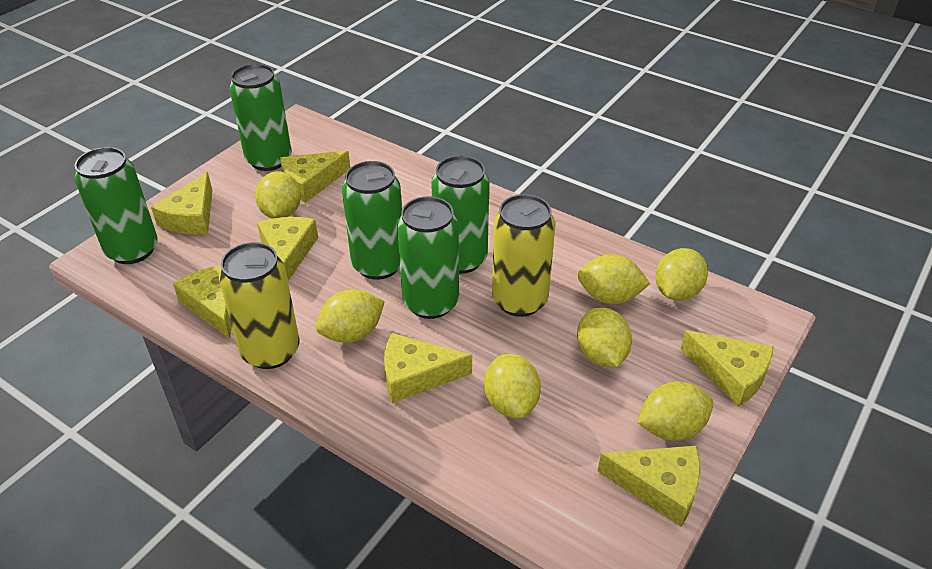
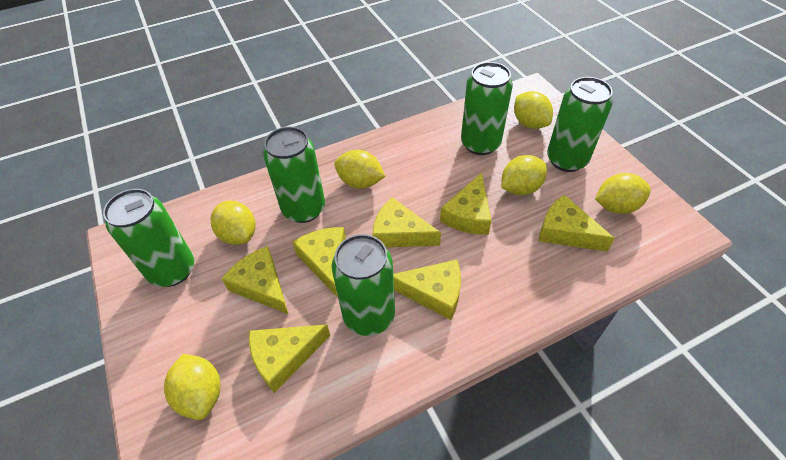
yellow can: 2 -> 0
yellow lemon: 7 -> 6

